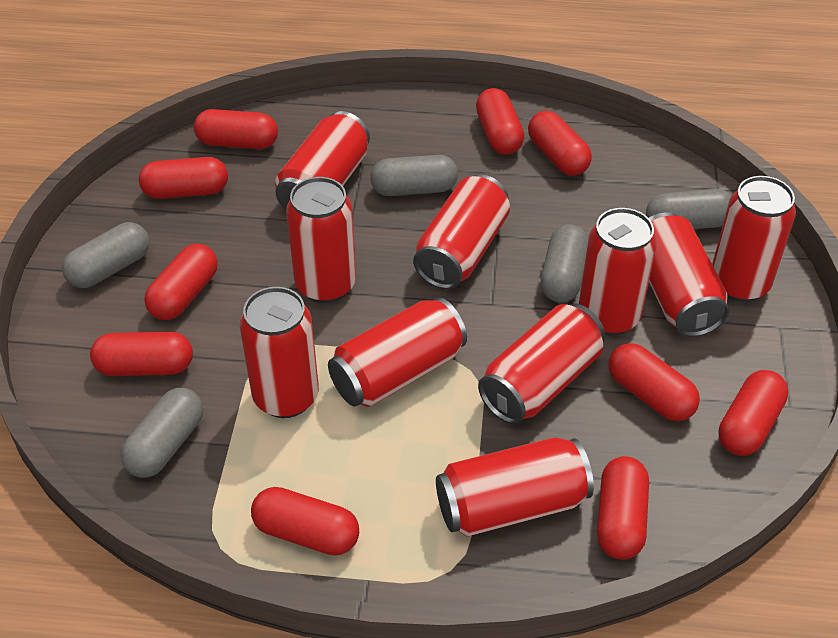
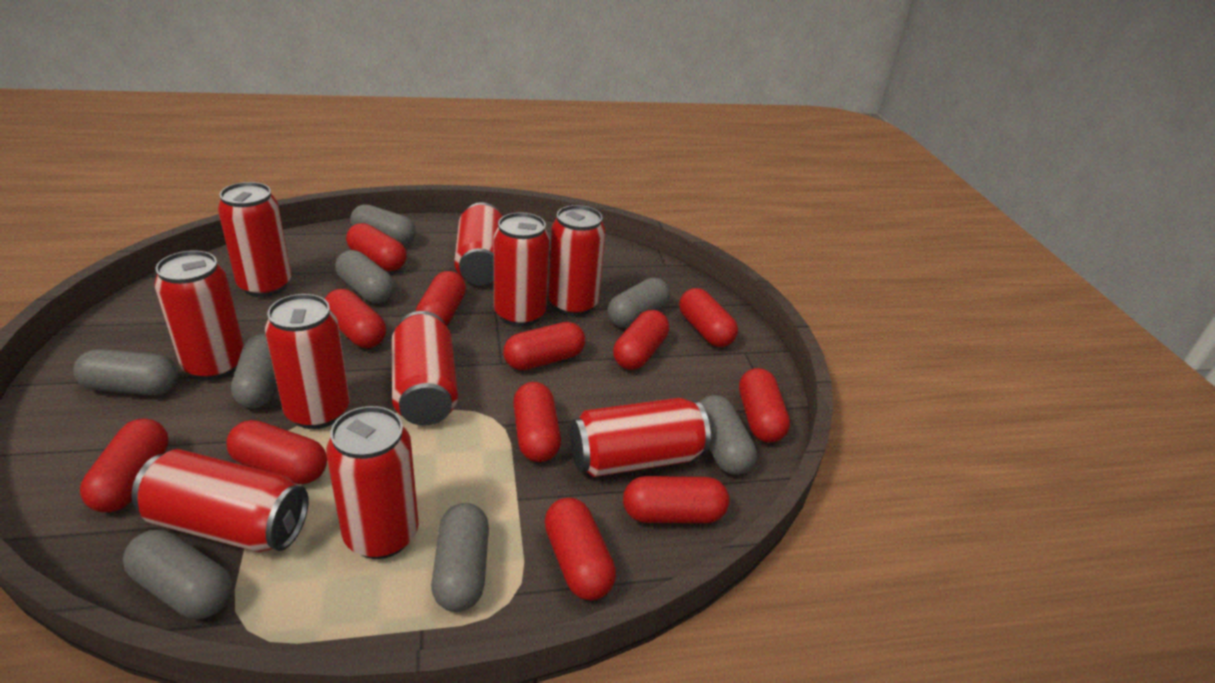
grey capsule: 5 -> 8
red capsule: 10 -> 12

